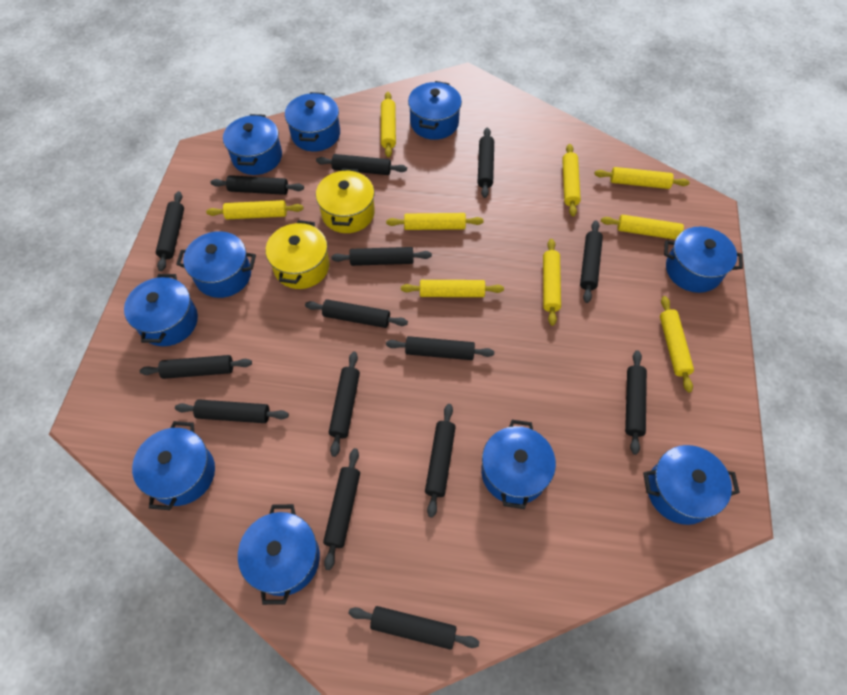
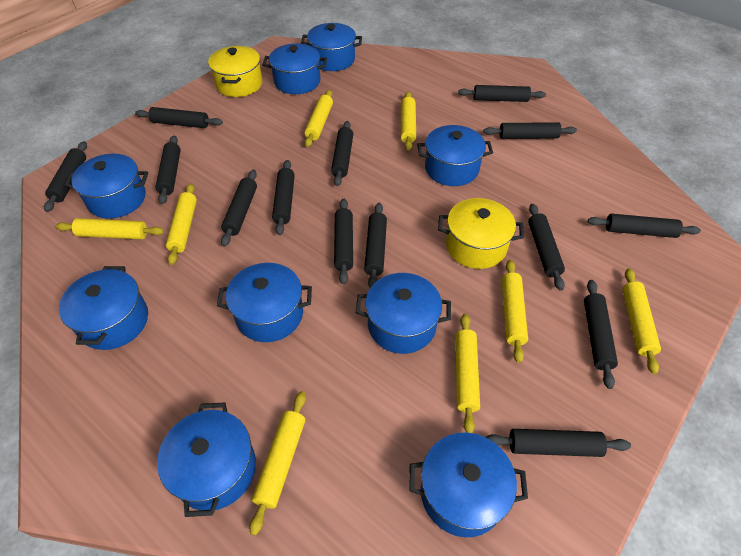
black rolling pin: 15 -> 14
blue pot: 10 -> 9
yellow rolling pin: 9 -> 8

